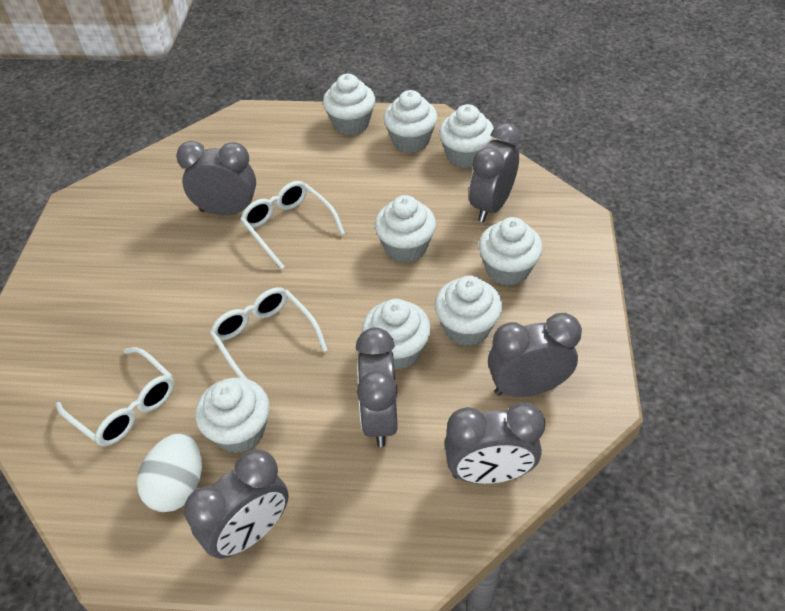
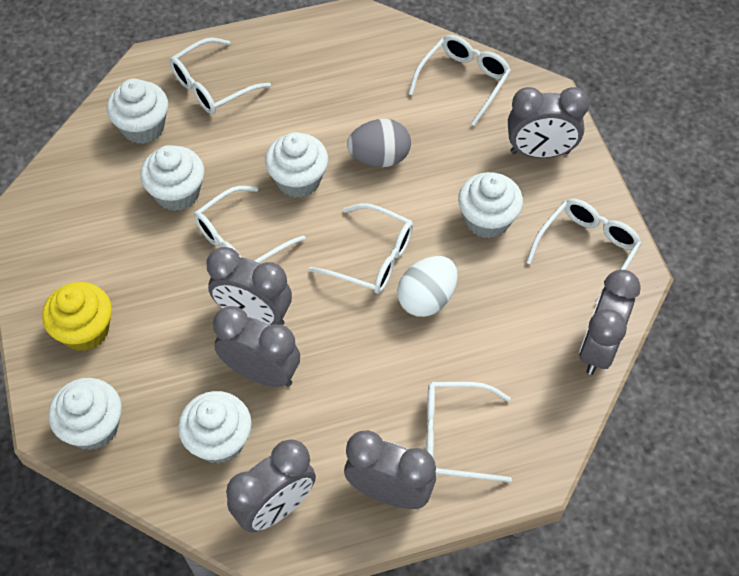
grey egg: 0 -> 1
white cupcake: 8 -> 6
white glasses: 3 -> 6
yellow cupcake: 0 -> 1

